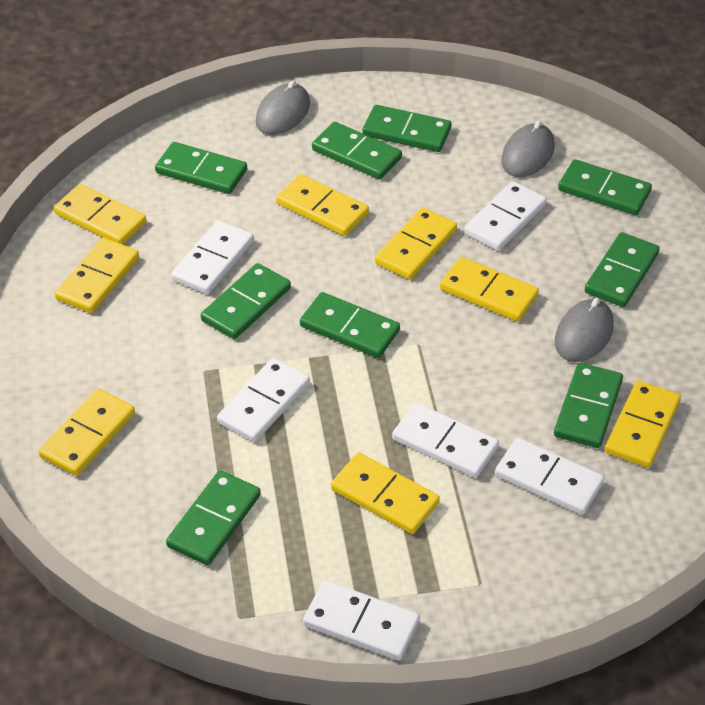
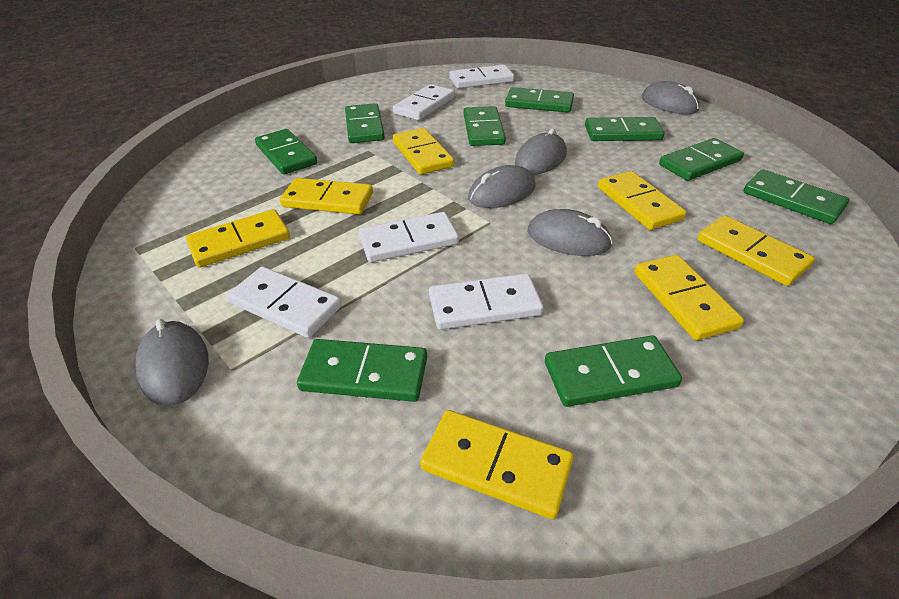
grey mouse: 3 -> 5
white domino: 6 -> 5
yellow domino: 8 -> 7

